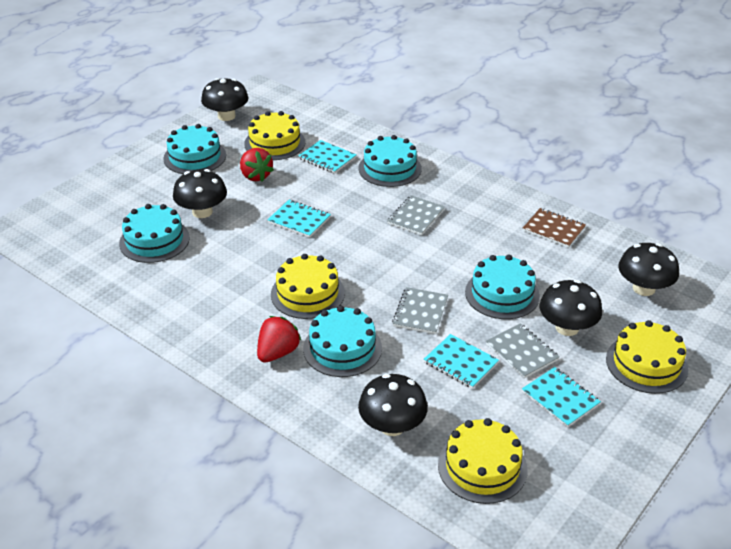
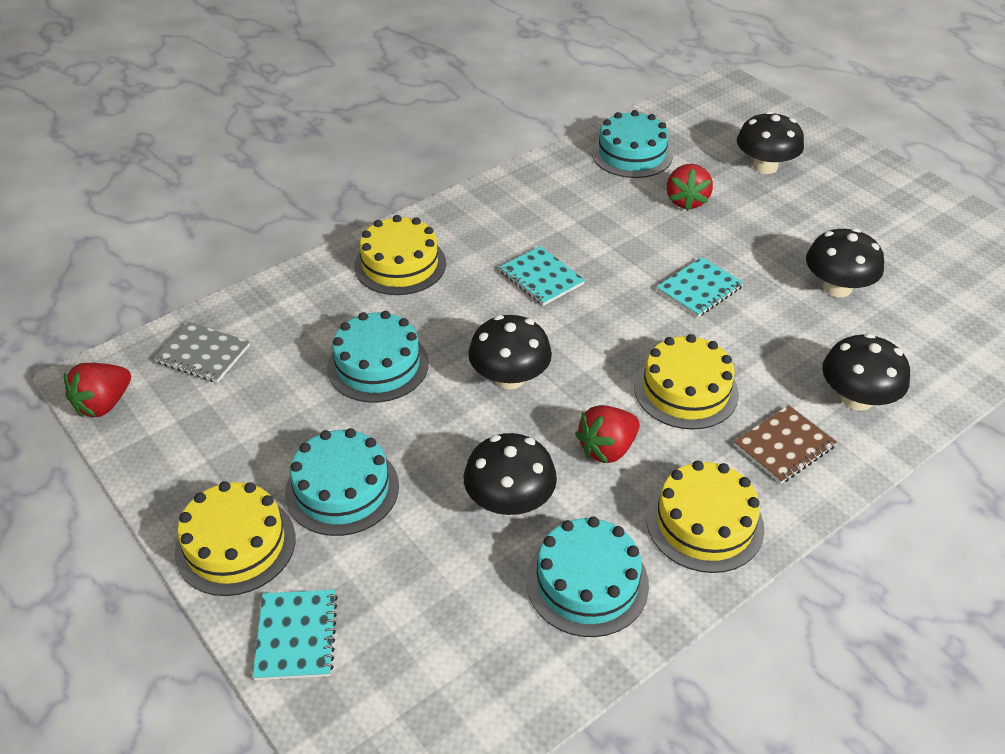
grey notebook: 3 -> 1
red strawberry: 2 -> 3
turquoise cake: 5 -> 4
turquoise notebook: 4 -> 3

